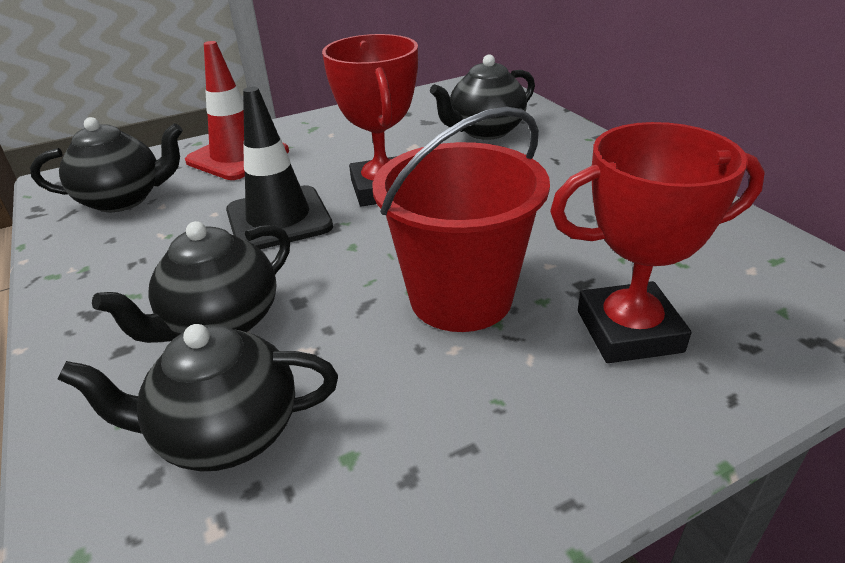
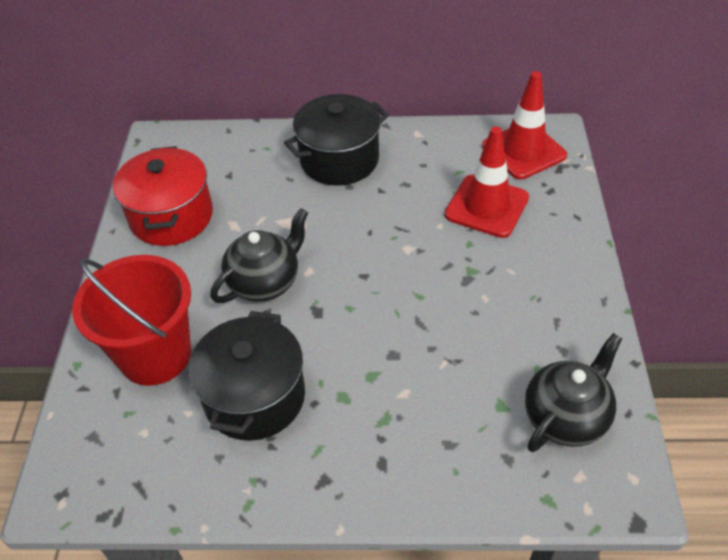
black pot: 0 -> 2
black teapot: 4 -> 2
black traffic cone: 1 -> 0
red pot: 0 -> 1
red traffic cone: 1 -> 2
red trophy: 2 -> 0

